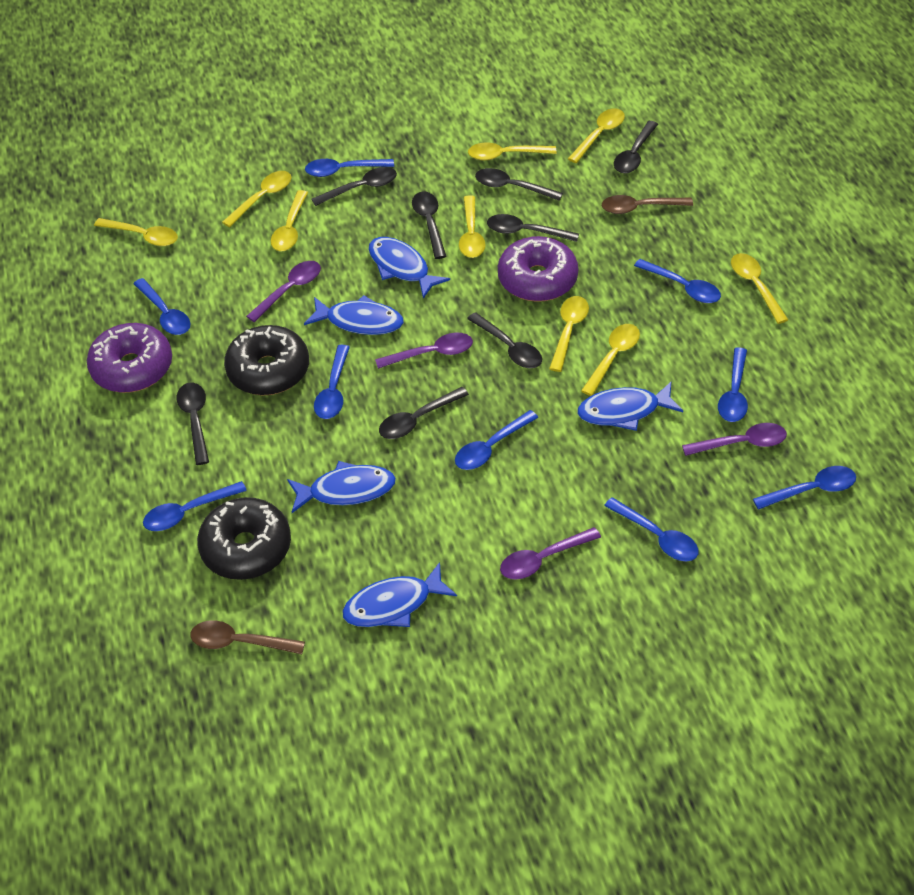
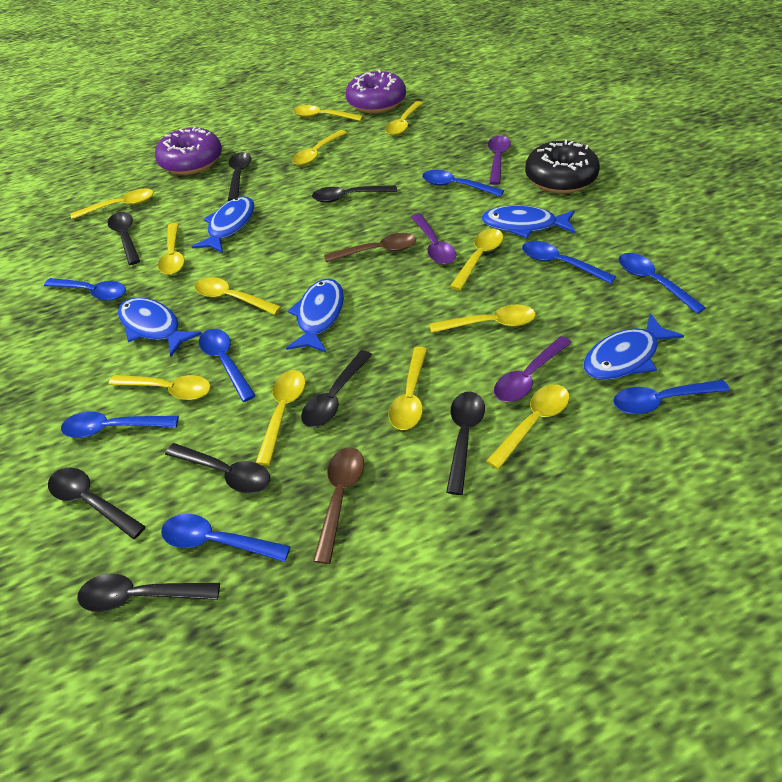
black donut: 2 -> 1
blue spoon: 9 -> 8
purple spoon: 4 -> 3
yellow spoon: 9 -> 12

